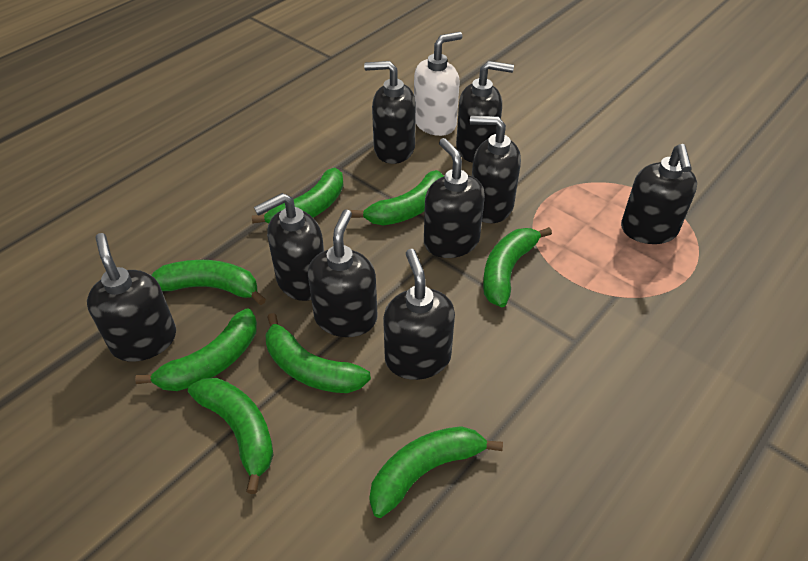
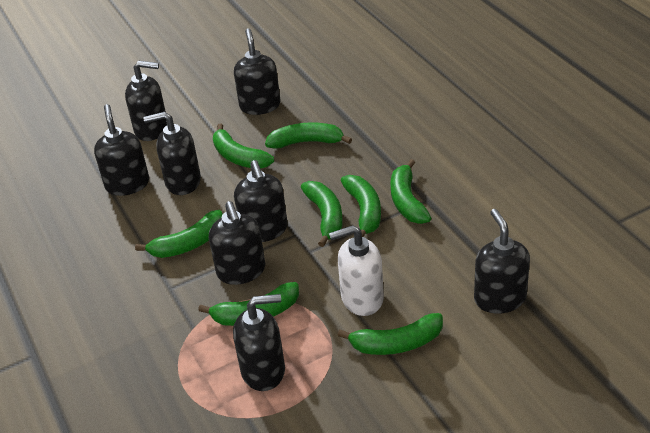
black soap dispenser: 9 -> 8

